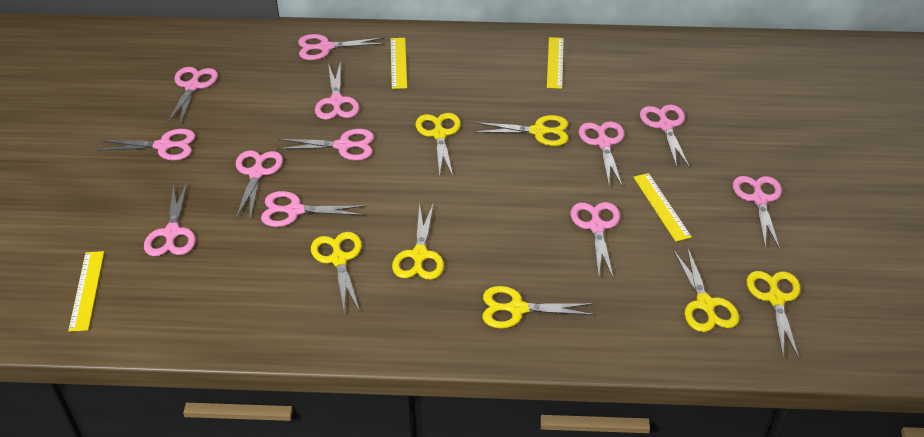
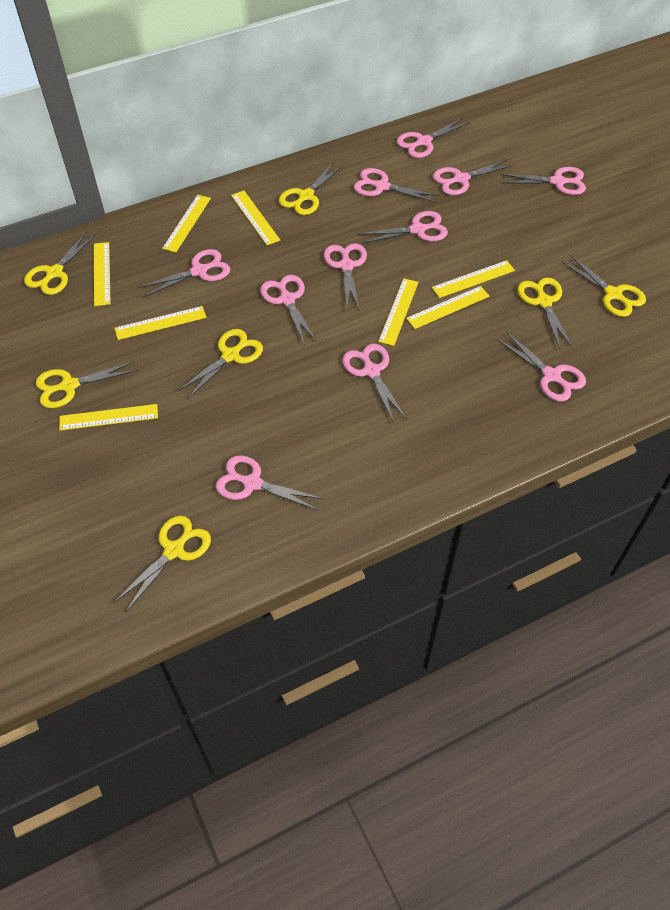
pink scissors: 12 -> 11
yellow ruler: 4 -> 8

